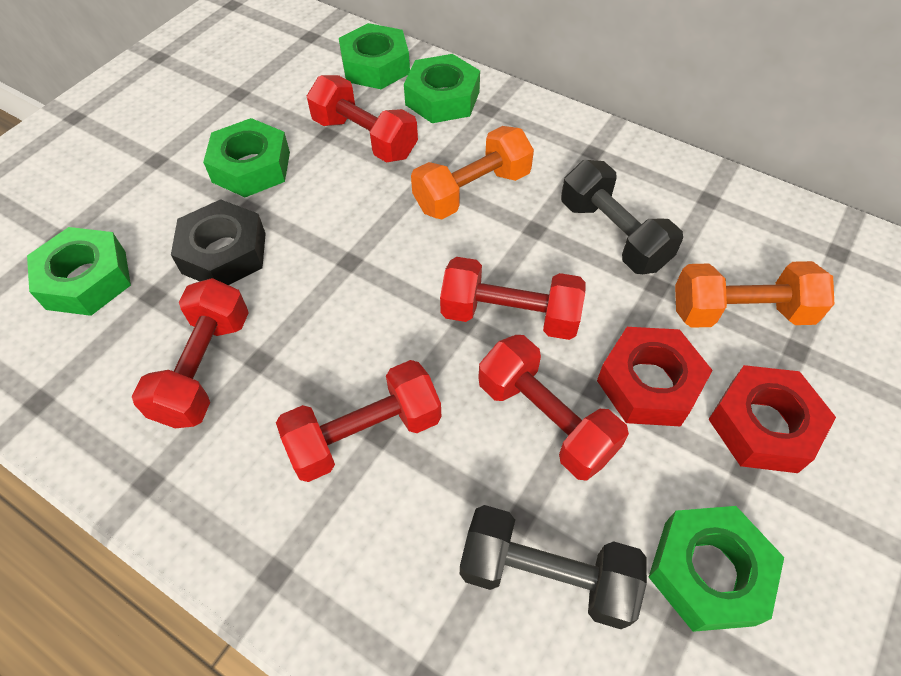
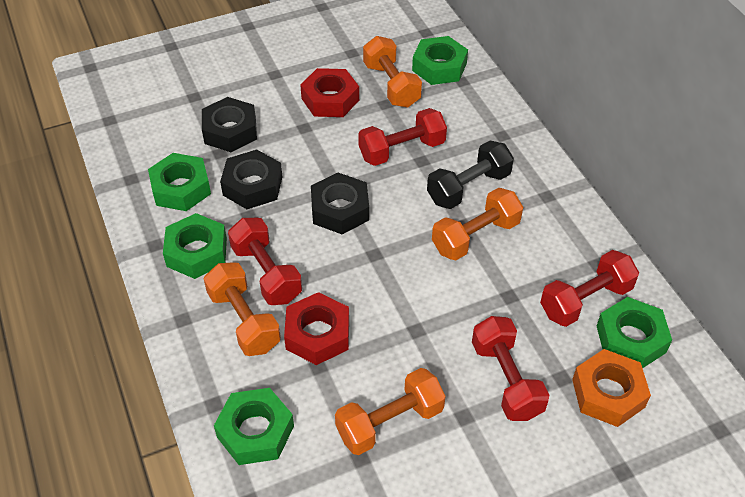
black dumbbell: 2 -> 1
black nut: 1 -> 3
orange dumbbell: 2 -> 4
orange nut: 0 -> 1
red dumbbell: 5 -> 4

